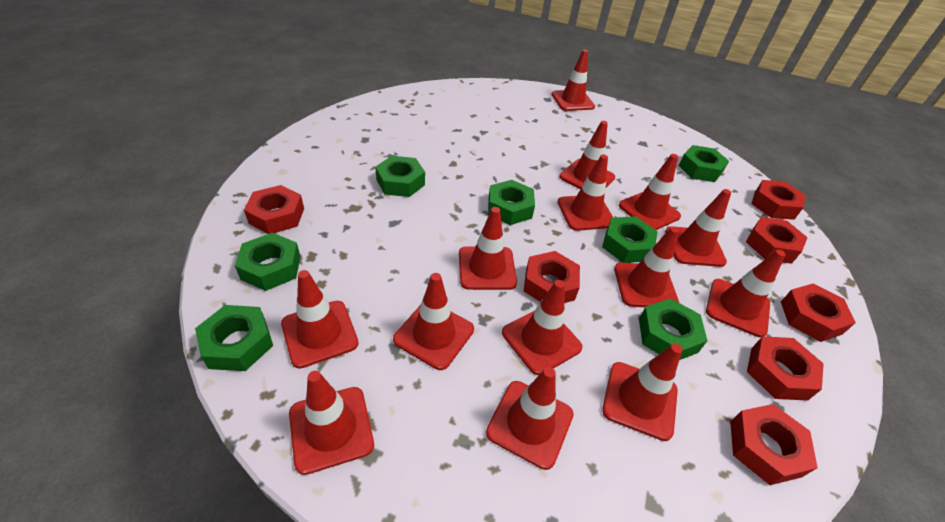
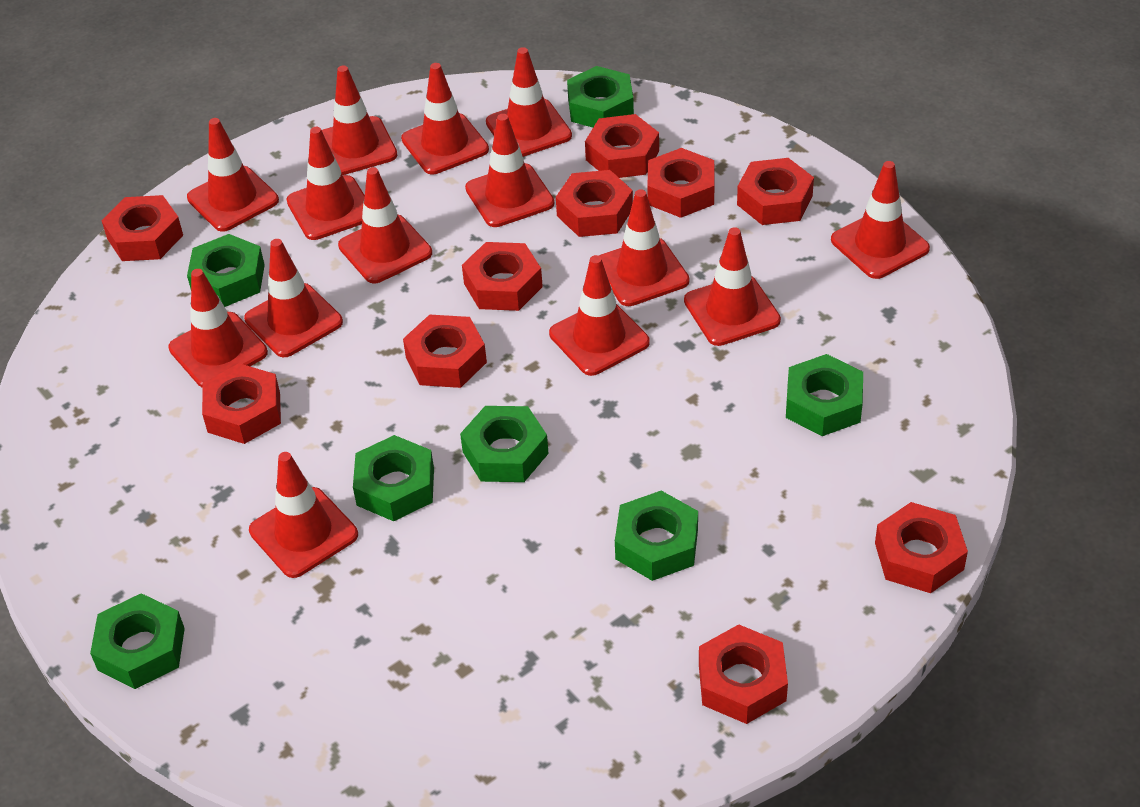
red nut: 7 -> 10

